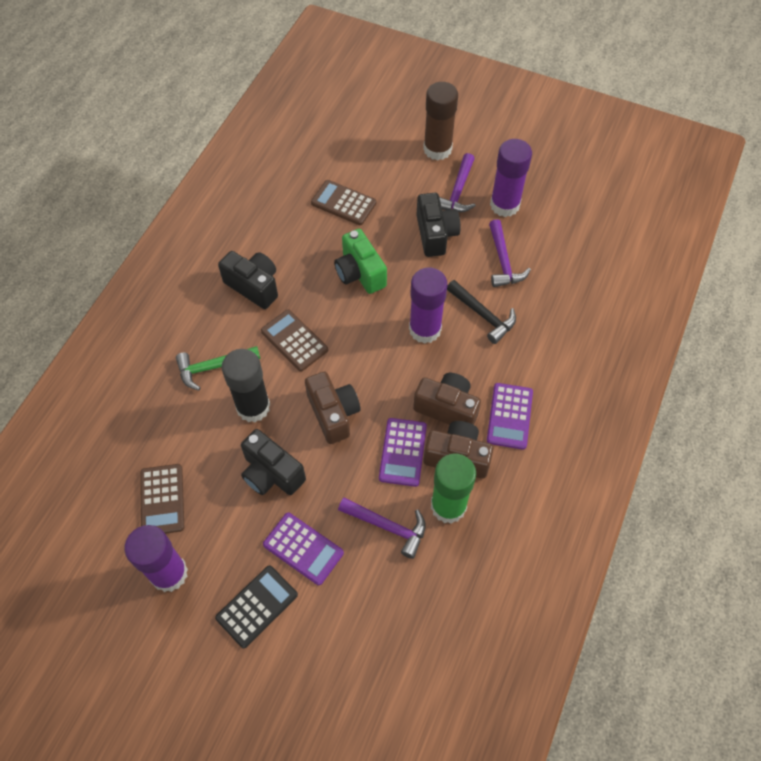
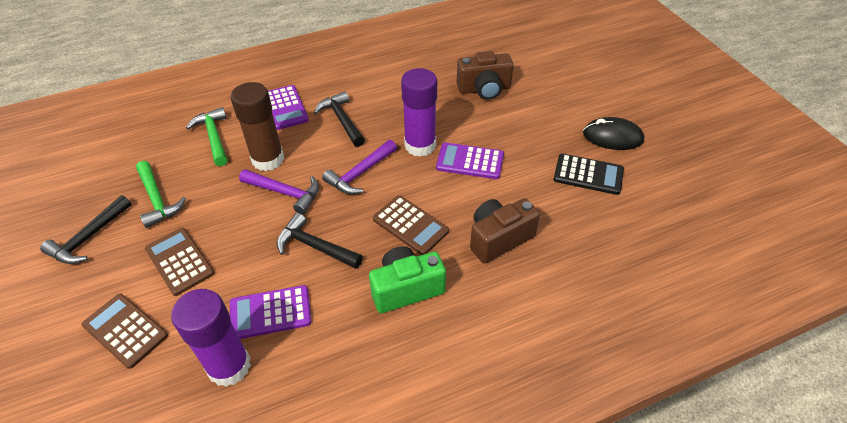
black camera: 3 -> 0
black glue stick: 1 -> 0
black hammer: 1 -> 3
black mouse: 0 -> 1
brown camera: 3 -> 2
green glue stick: 1 -> 0
green hammer: 1 -> 2
purple glue stick: 3 -> 2
purple hammer: 3 -> 2

